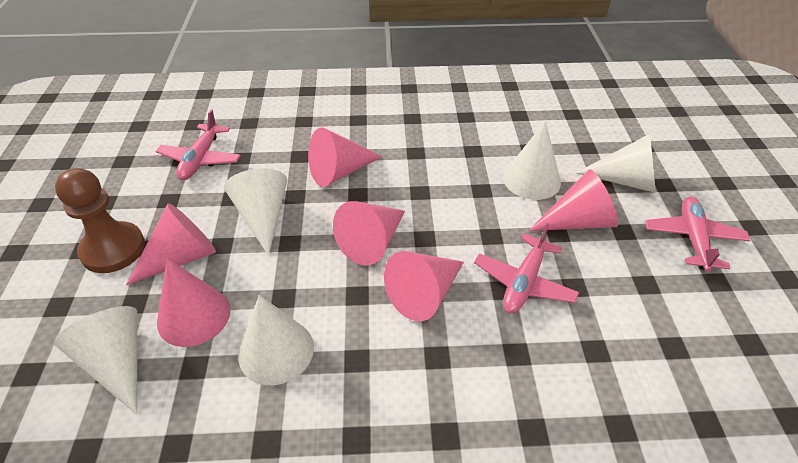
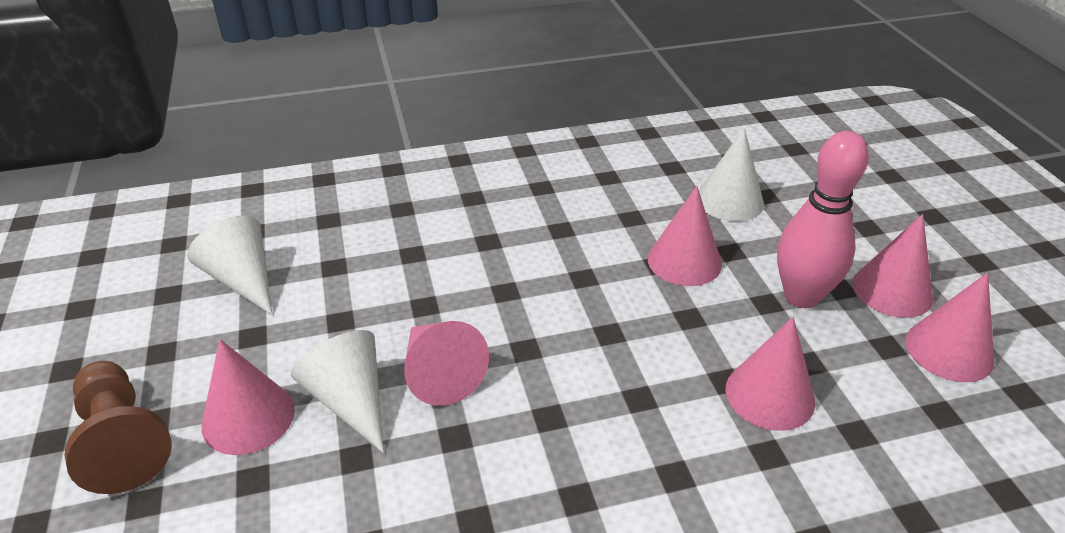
pink bowling pin: 0 -> 1
pink plane: 3 -> 0
white cone: 5 -> 3

